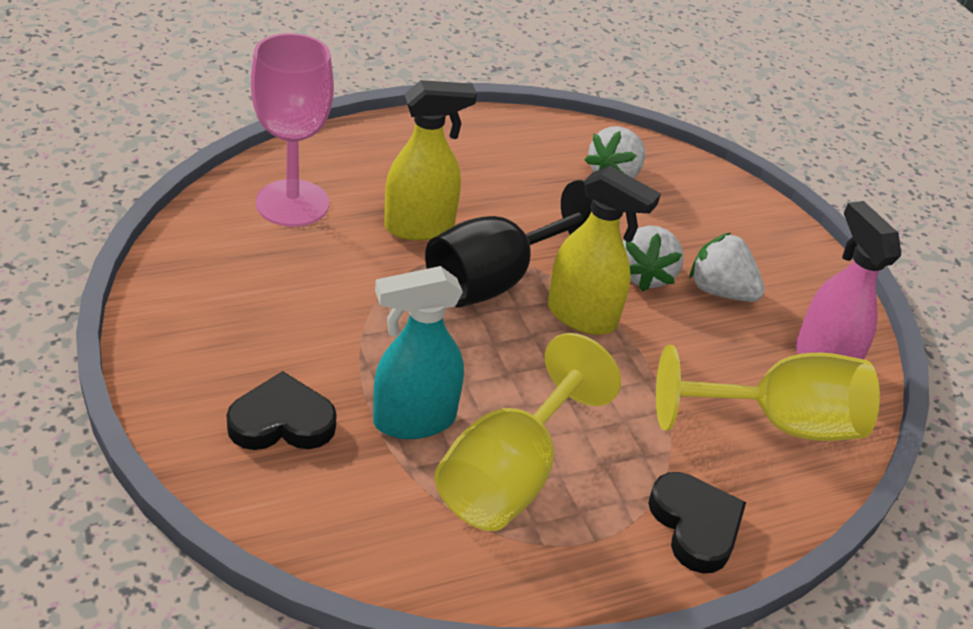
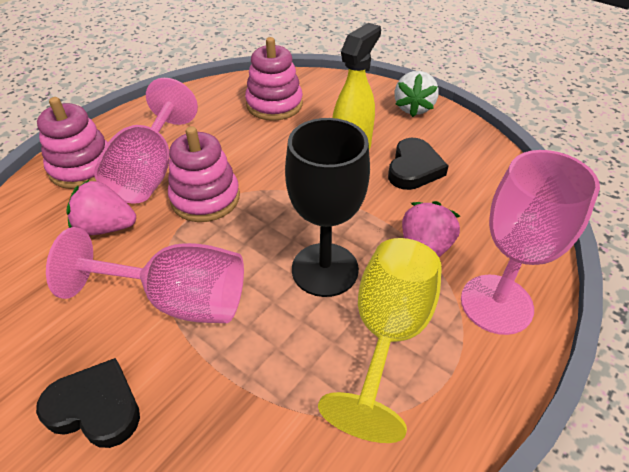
pink goblet: 1 -> 3
pink spray bottle: 1 -> 0
pink stacking toy: 0 -> 3
pink strawberry: 0 -> 2
turquoise spray bottle: 1 -> 0
white strawberry: 3 -> 1
yellow goblet: 2 -> 1
yellow spray bottle: 2 -> 1

